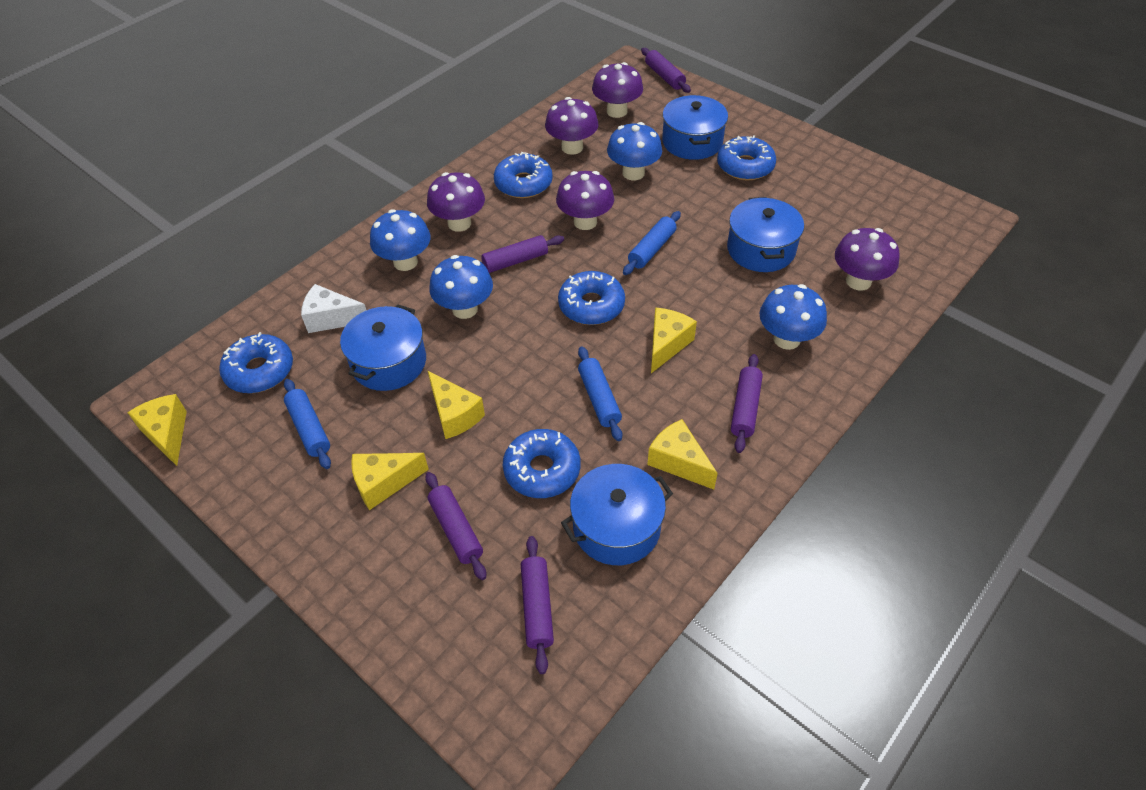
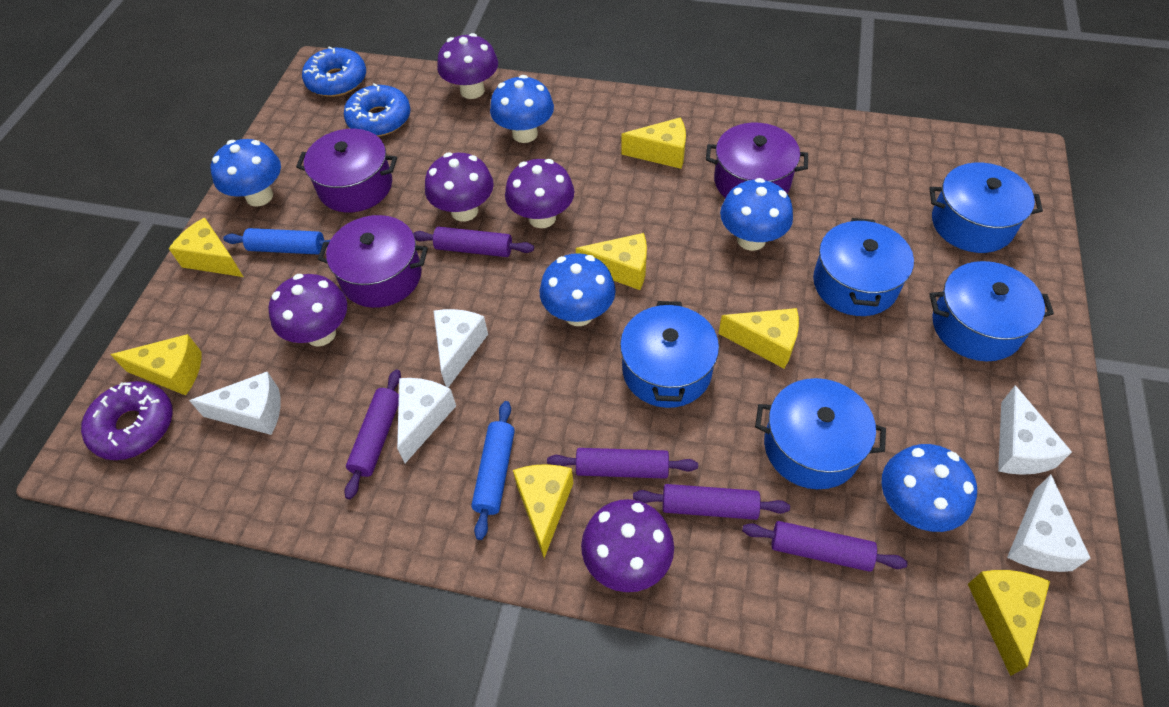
blue donut: 5 -> 2
blue mushroom: 4 -> 5
blue pot: 4 -> 5
blue rolling pin: 3 -> 2
purple donut: 0 -> 1
purple pot: 0 -> 3
white cheese: 1 -> 5
yellow cheese: 5 -> 7

